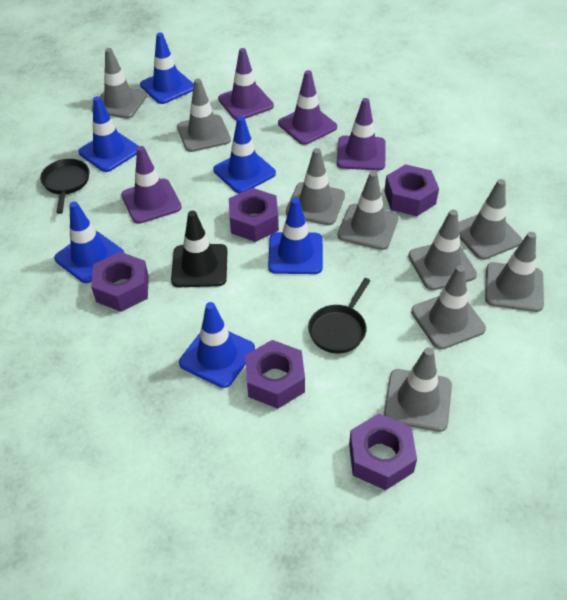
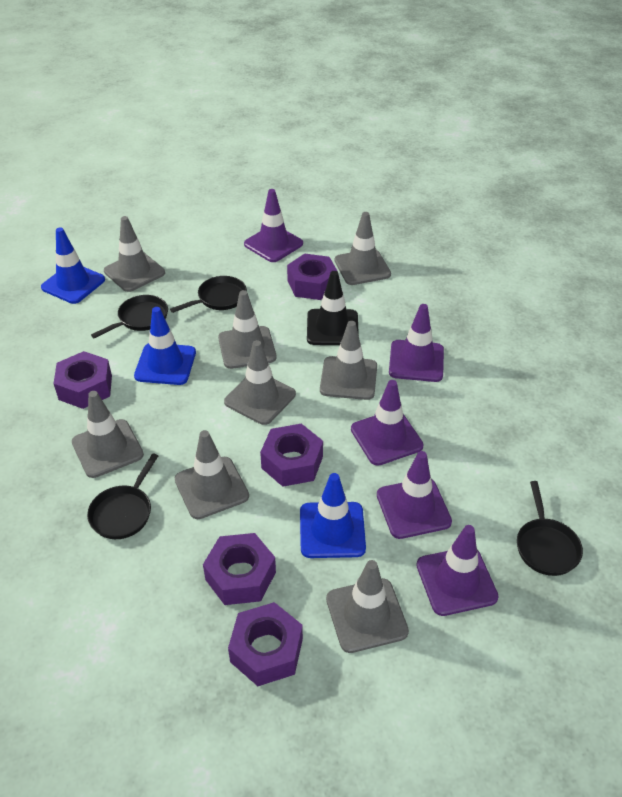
black pan: 2 -> 4
blue traffic cone: 6 -> 3
grey traffic cone: 9 -> 8
purple traffic cone: 4 -> 5

